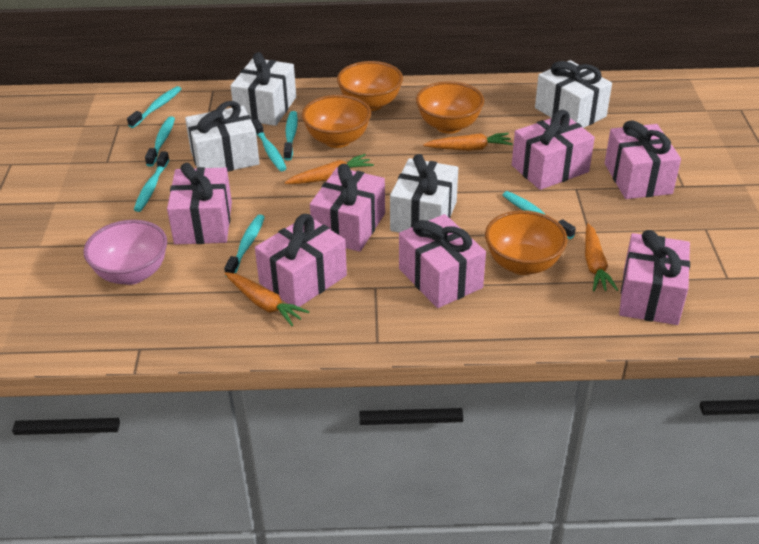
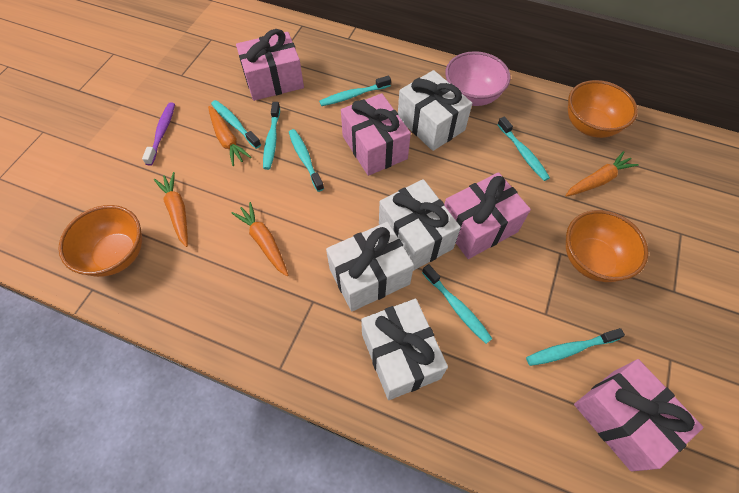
orange bowl: 4 -> 3
pink gift: 7 -> 4
purple toothbrush: 0 -> 1

